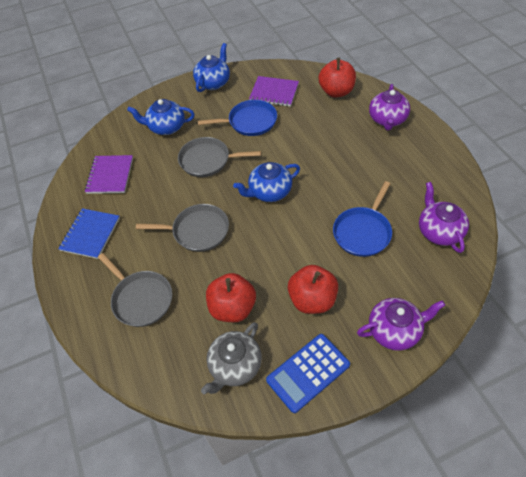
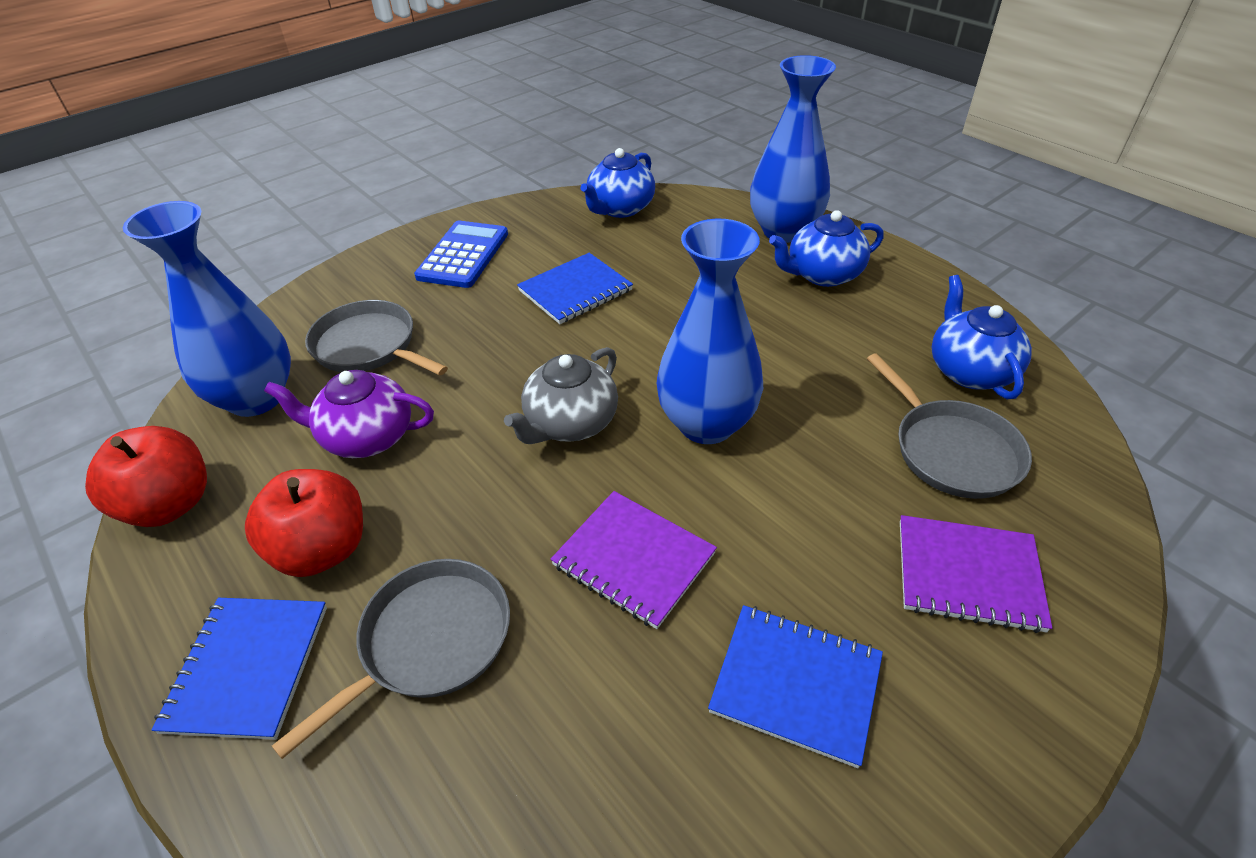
blue notebook: 1 -> 3
blue pan: 2 -> 0
blue vase: 0 -> 3
purple teapot: 3 -> 1
red apple: 3 -> 2

